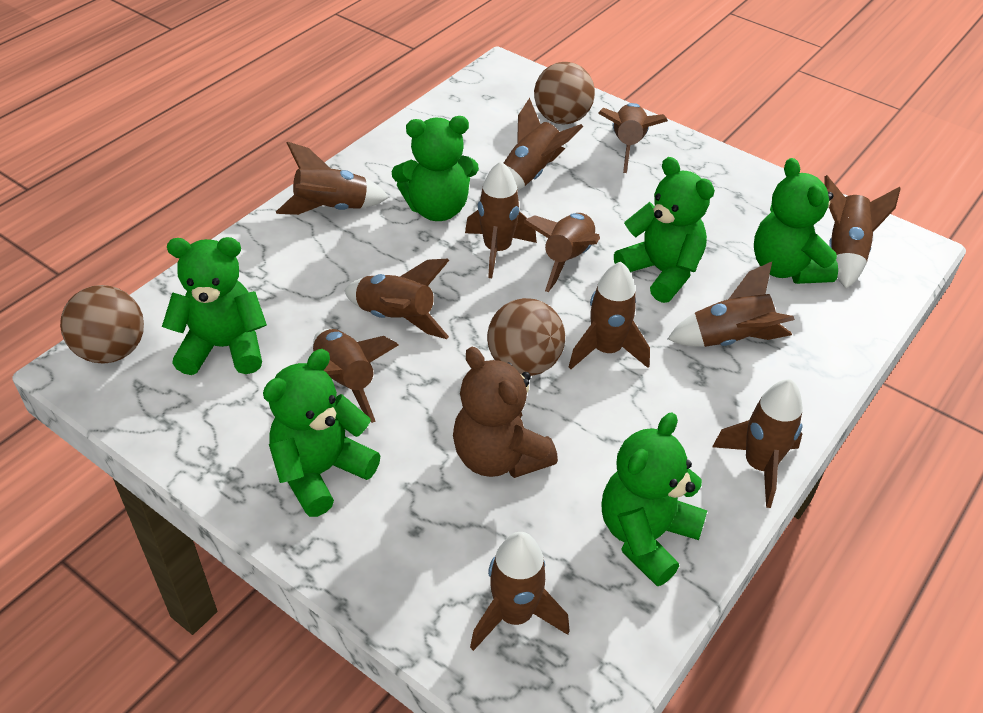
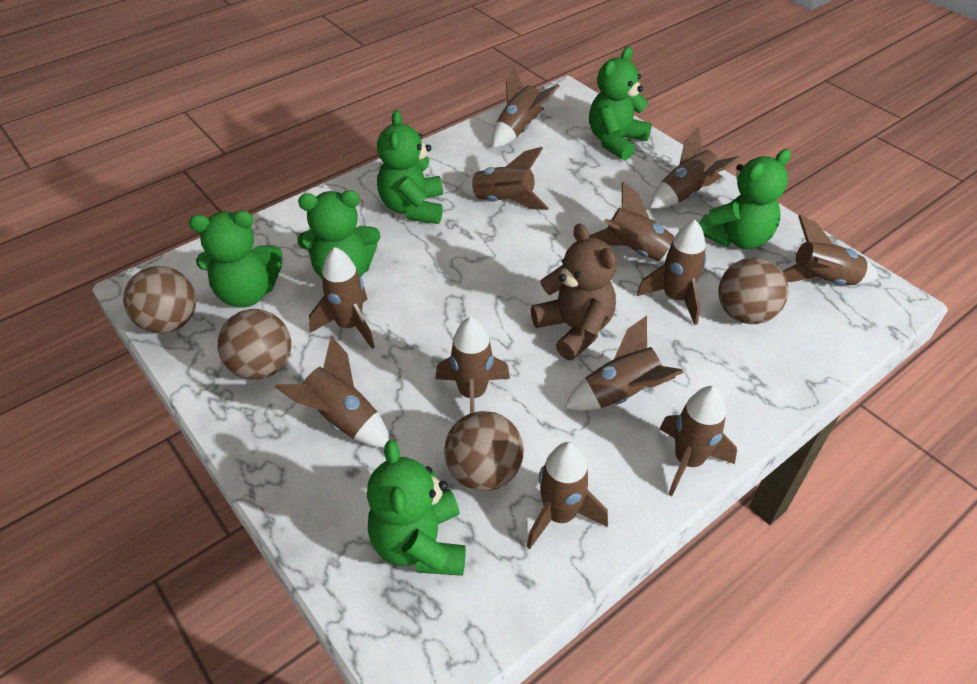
brown ball: 3 -> 4

